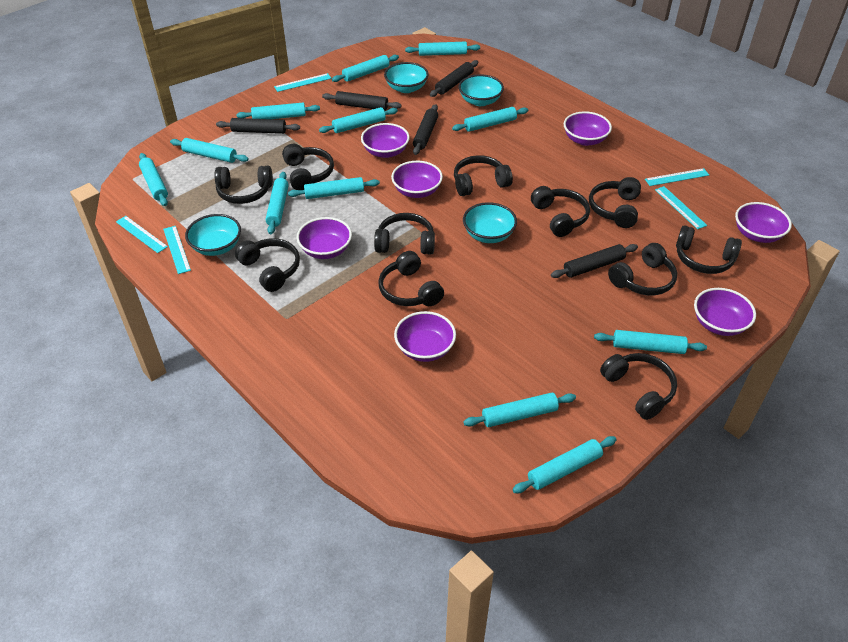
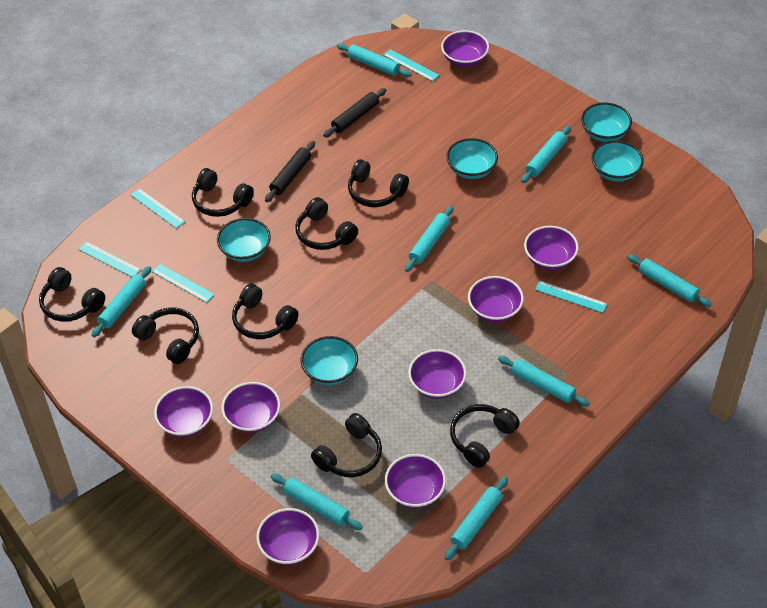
black headphones: 11 -> 8
black rolling pin: 5 -> 2
purple bowl: 7 -> 8
turquoise bowl: 4 -> 5
turquoise rolling pin: 12 -> 8

